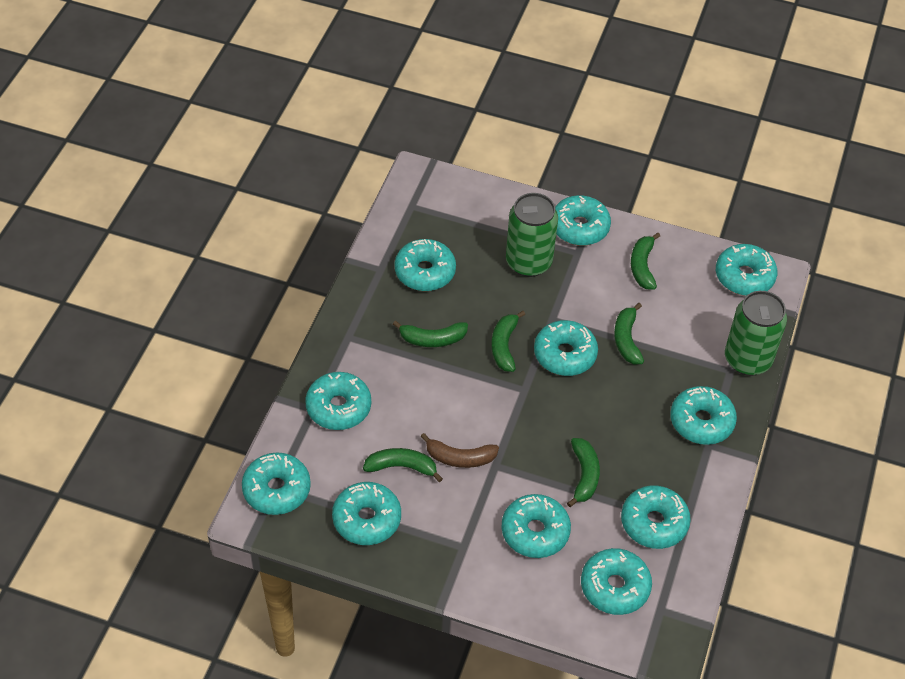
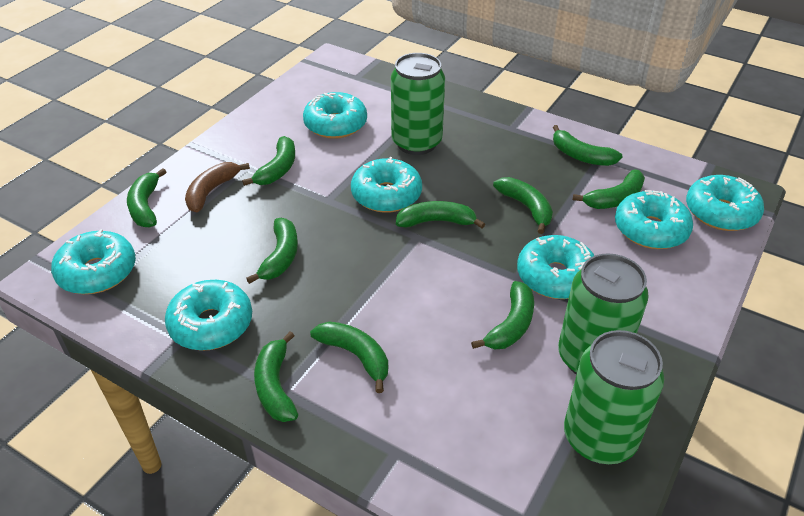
green banana: 6 -> 10
green can: 2 -> 3
turquoise donut: 11 -> 7

